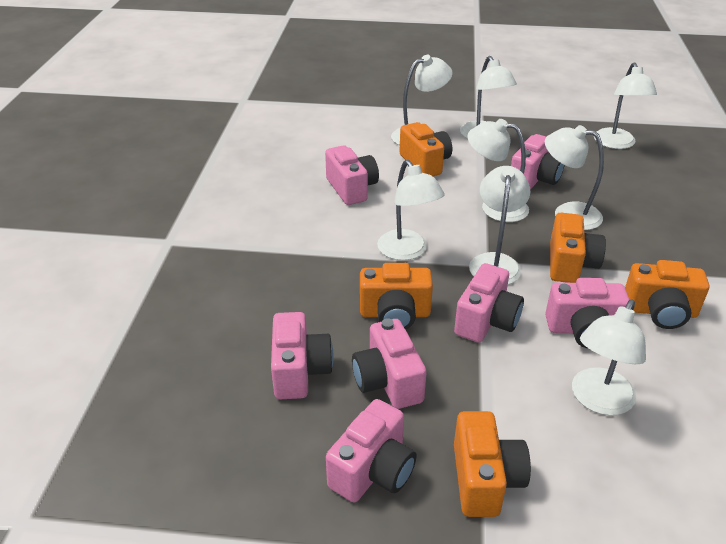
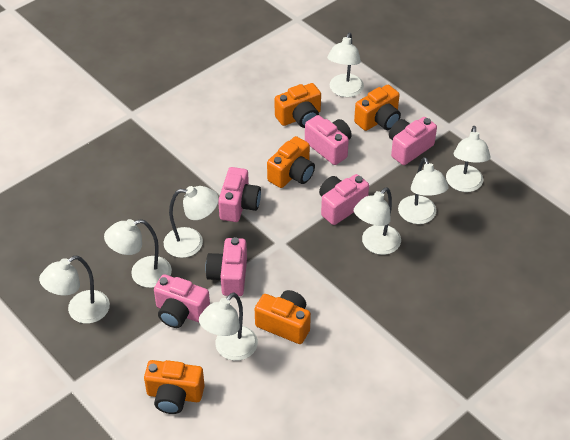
pink camera: 7 -> 6

